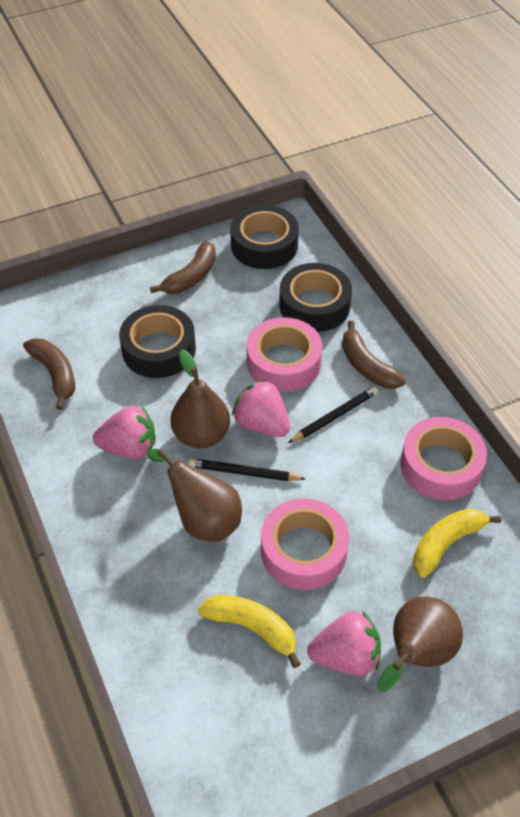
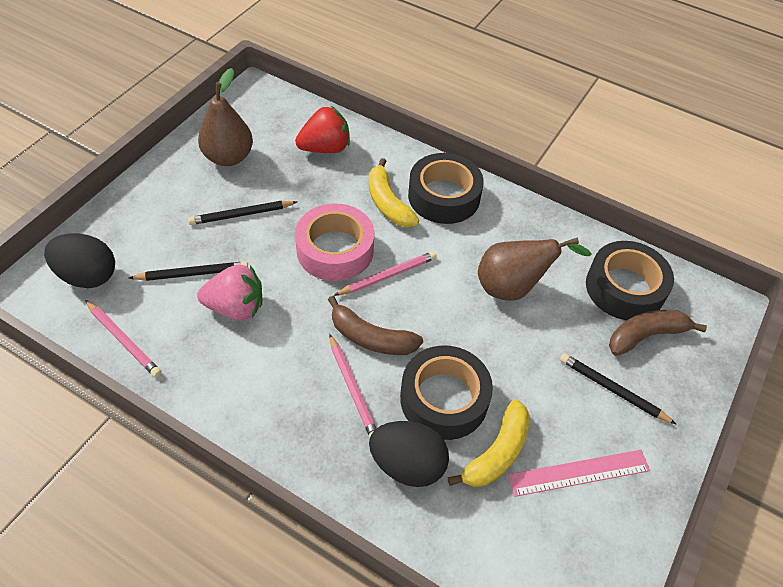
black egg: 0 -> 2
black pencil: 2 -> 3
brown banana: 3 -> 2
brown pear: 3 -> 2
pink pencil: 0 -> 3
pink ruler: 0 -> 1
pink strawberry: 3 -> 1
pink tape: 3 -> 1
red strawberry: 0 -> 1

